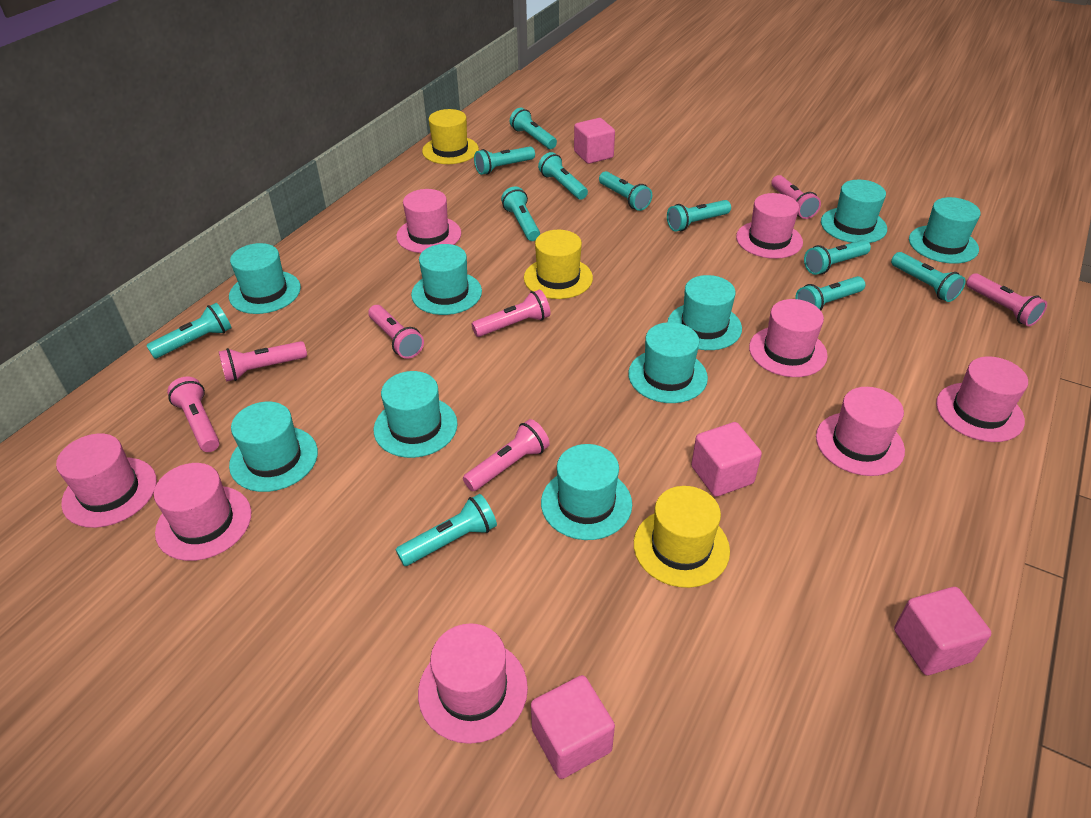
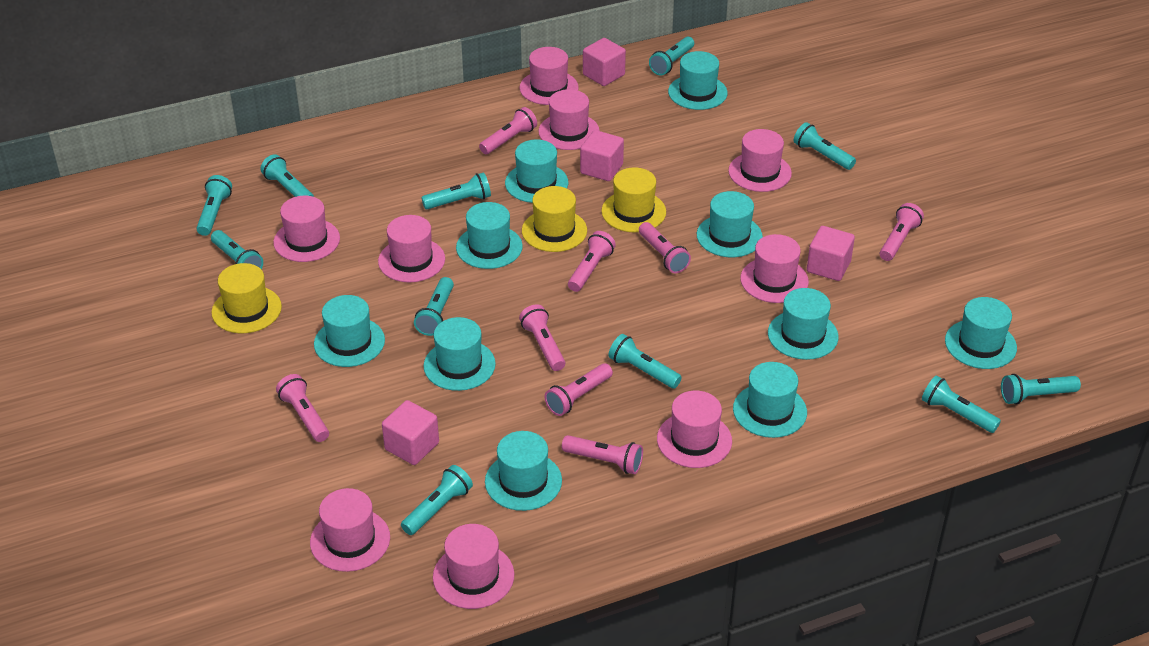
pink flashlight: 7 -> 8
pink hat: 8 -> 9
turquoise hat: 9 -> 10

